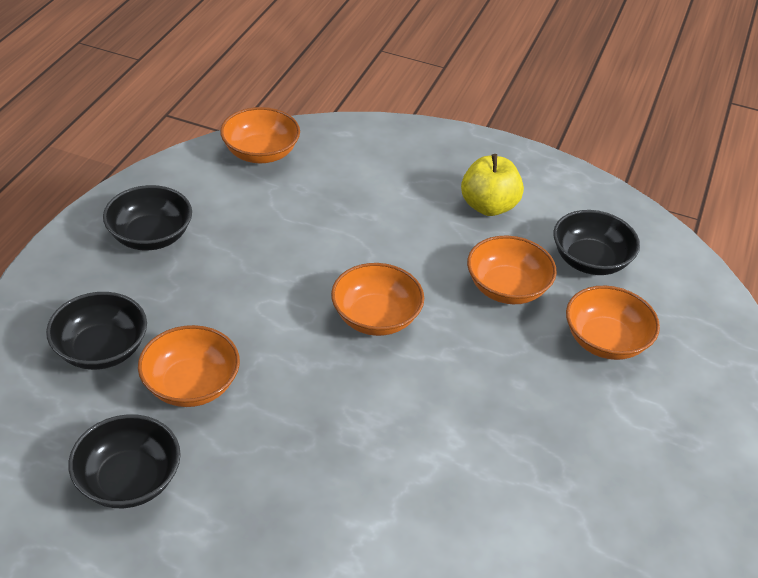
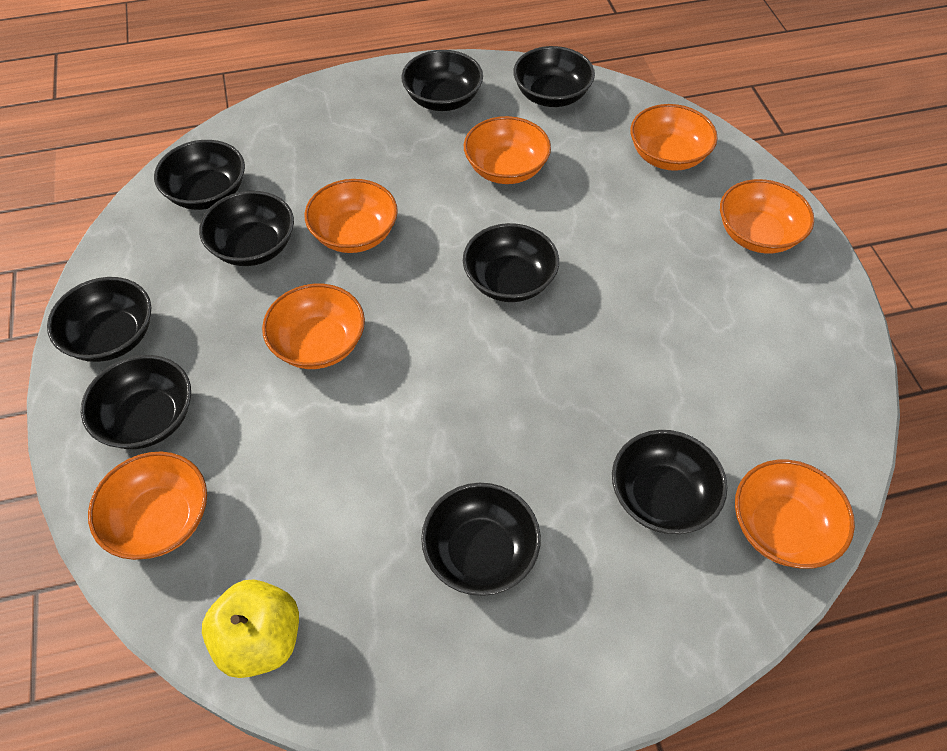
black bowl: 4 -> 9
orange bowl: 5 -> 7

